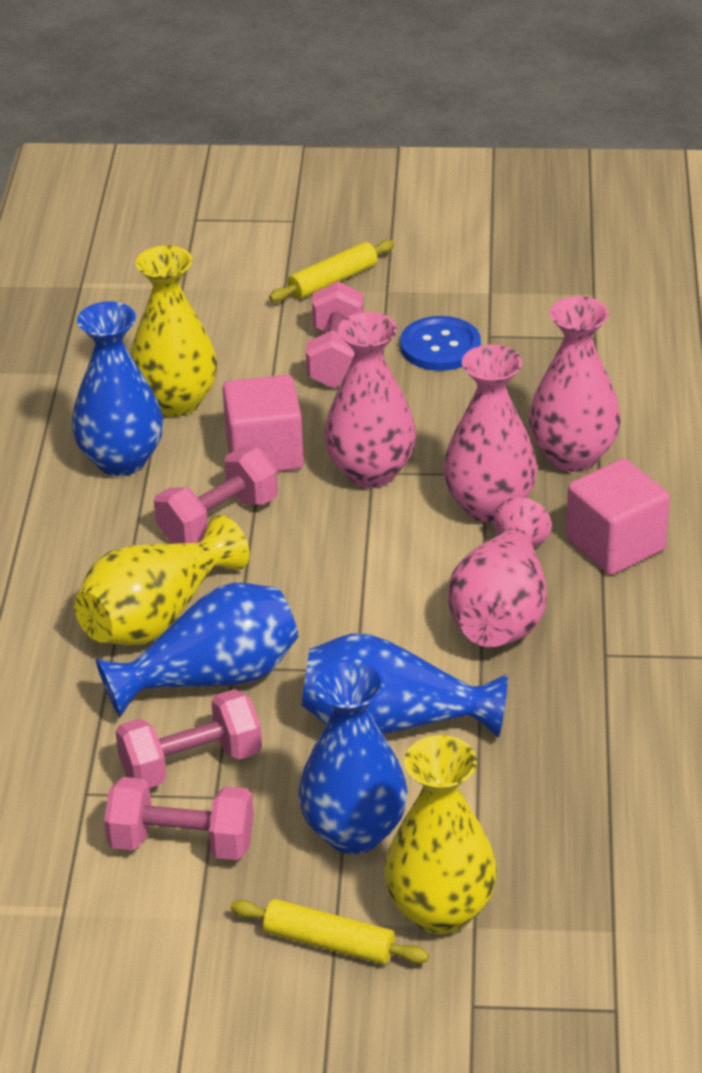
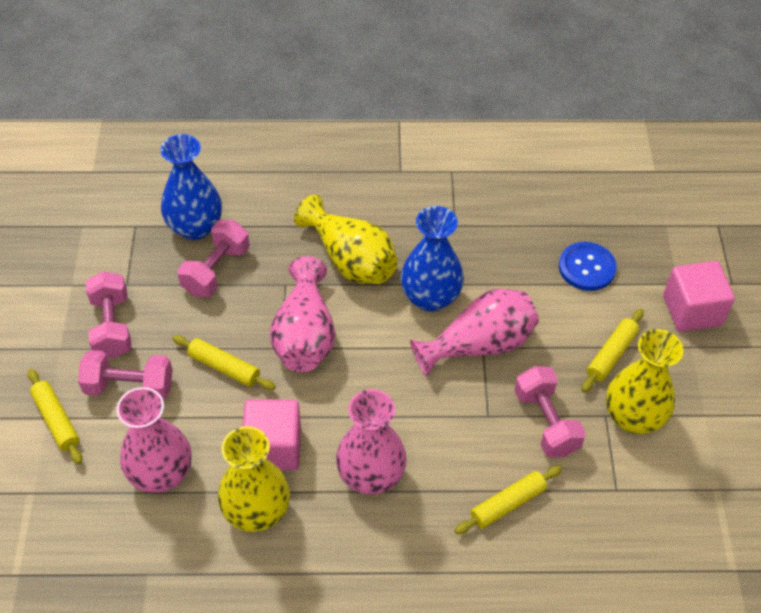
blue vase: 4 -> 2
yellow rolling pin: 2 -> 4

